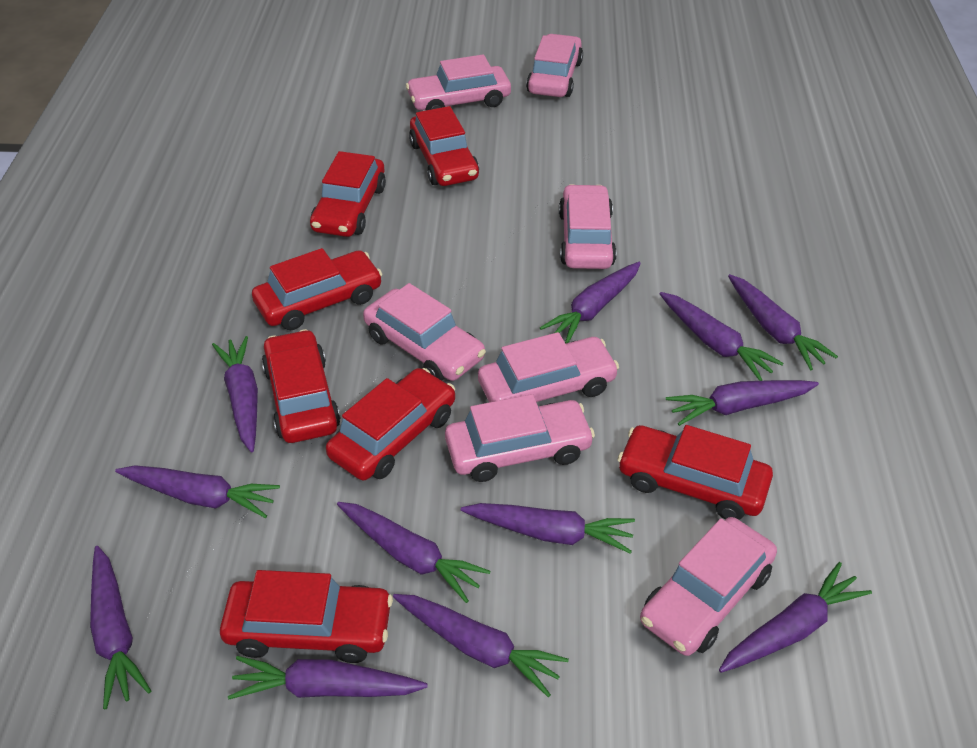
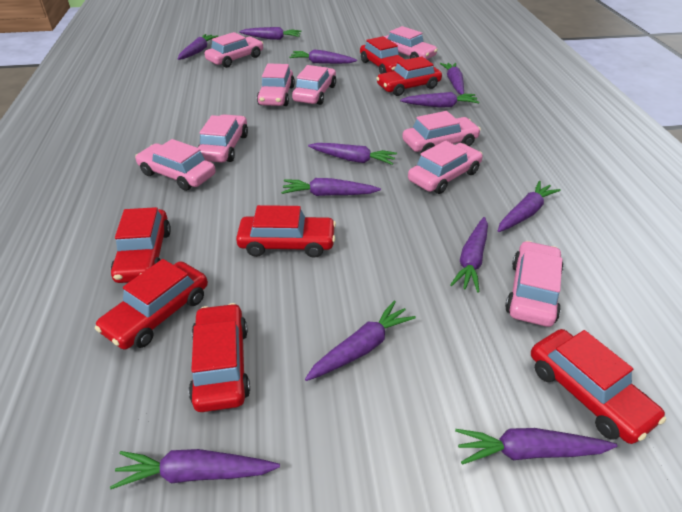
pink car: 7 -> 9

